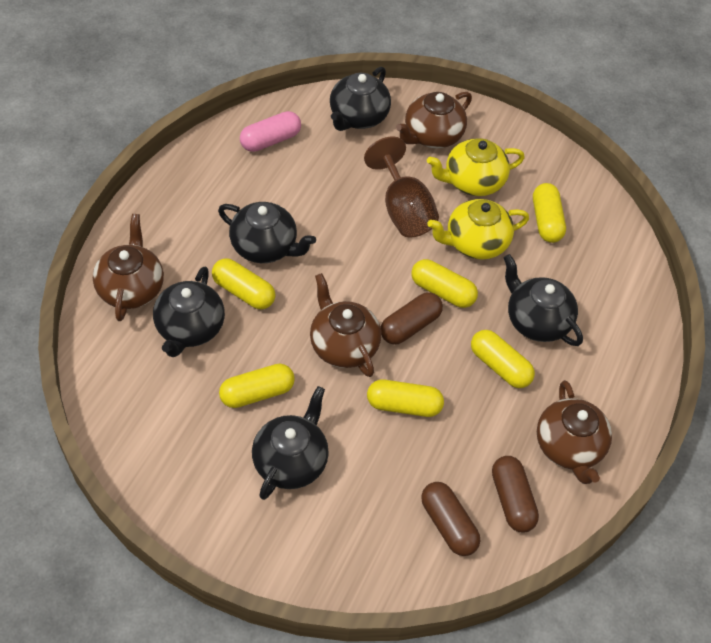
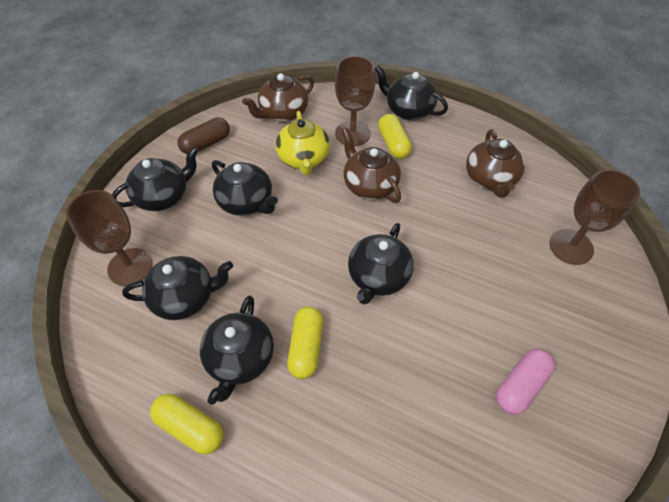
black teapot: 5 -> 6
brown capsule: 3 -> 1
brown goblet: 1 -> 3
brown teapot: 4 -> 3
yellow capsule: 6 -> 3
yellow teapot: 2 -> 1

